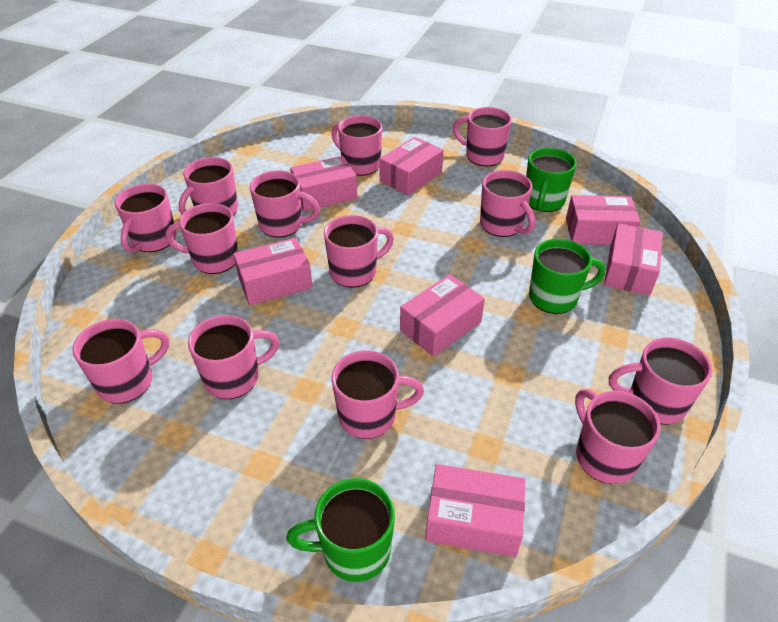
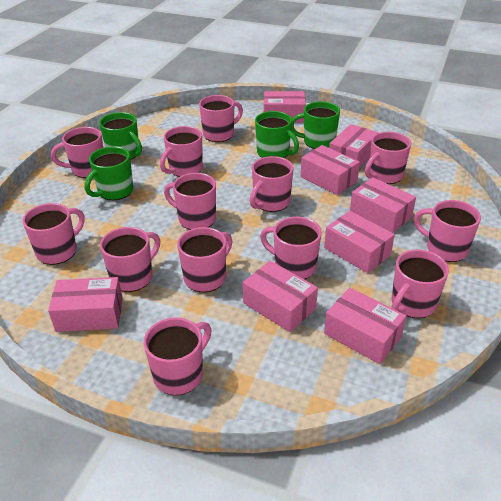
green mug: 3 -> 4
pink box: 7 -> 8

